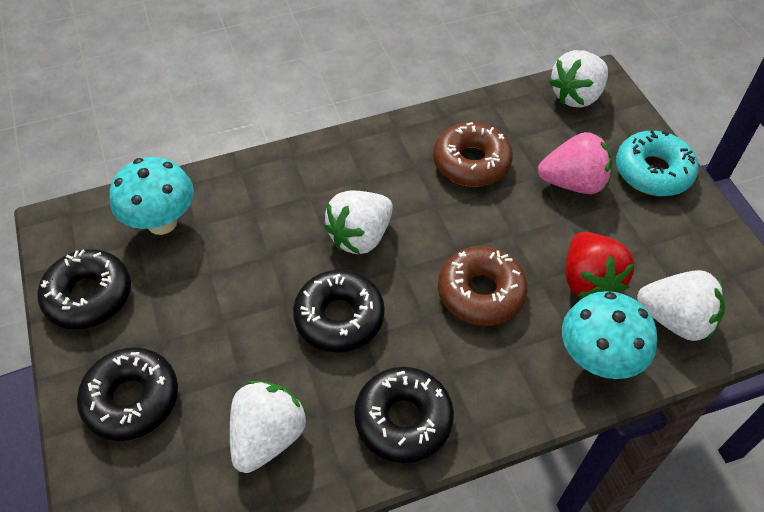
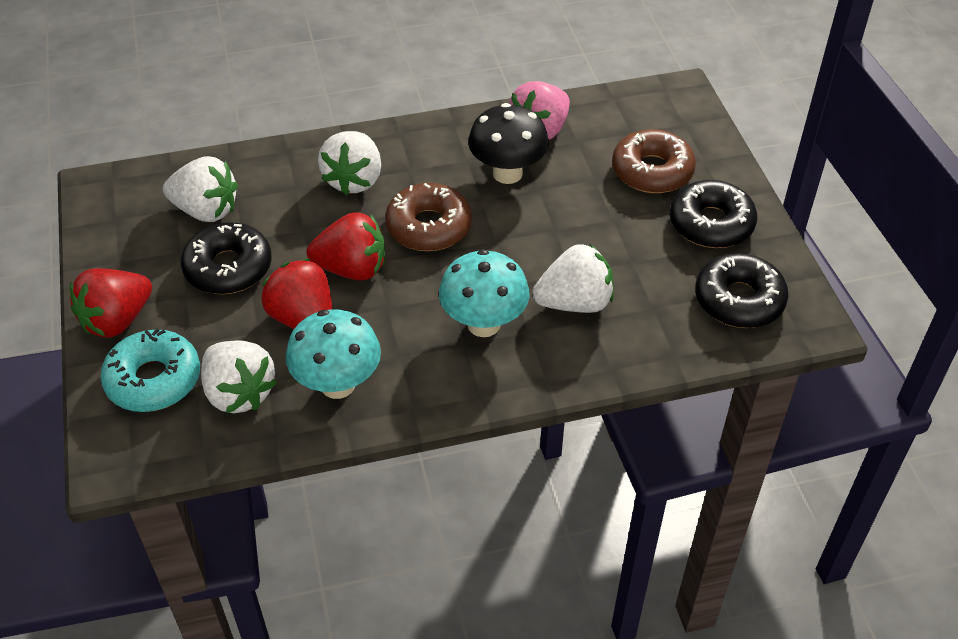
black donut: 4 -> 3
black mushroom: 0 -> 1
red strawberry: 1 -> 3

